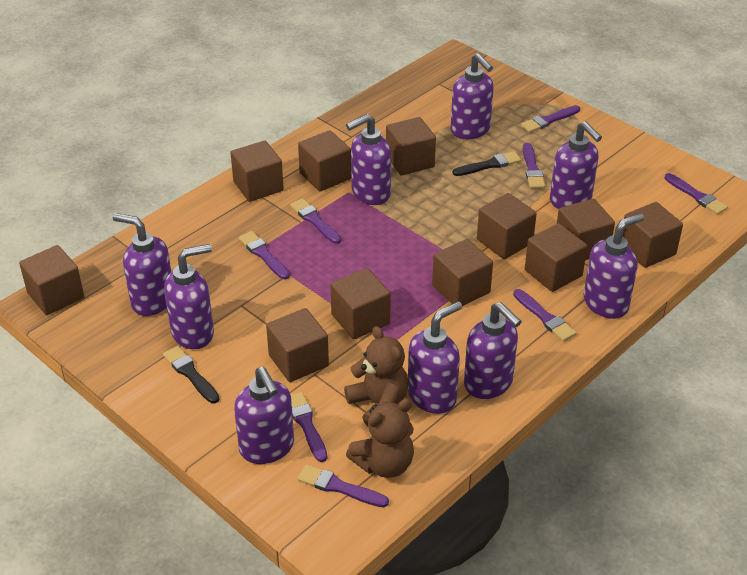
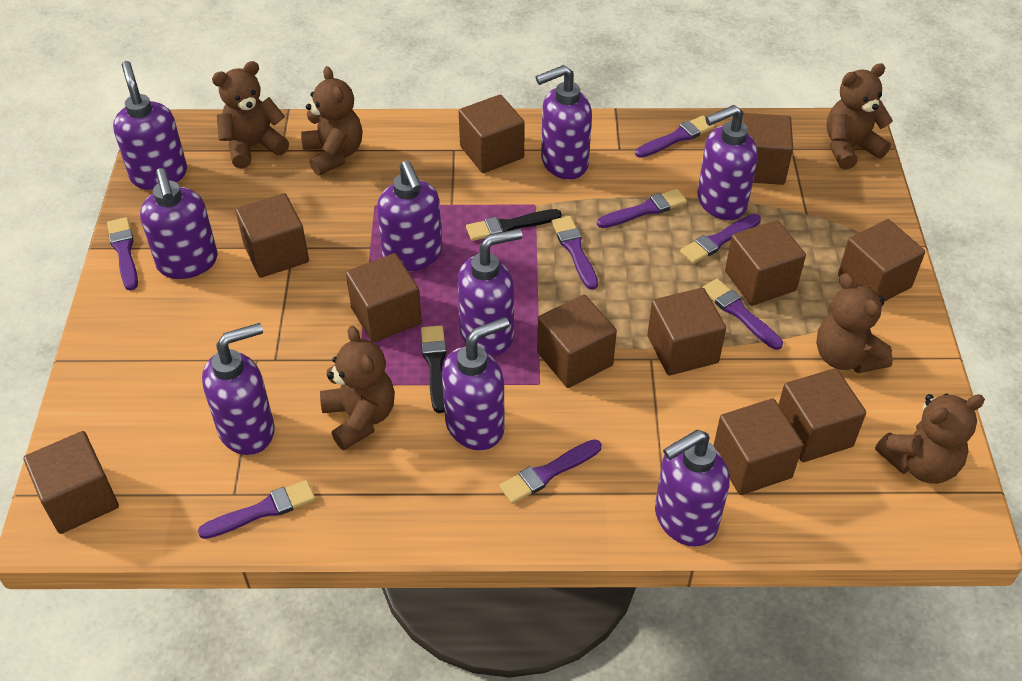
brown teddy bear: 2 -> 6

